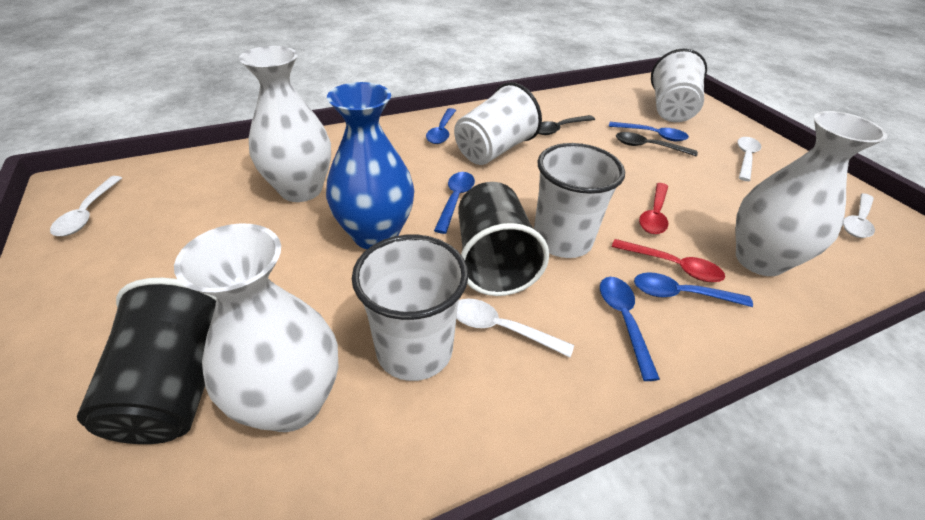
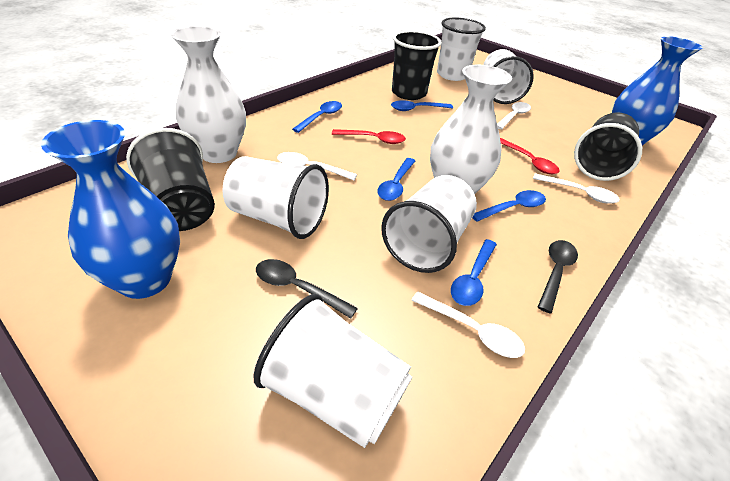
black cup: 2 -> 3
blue vase: 1 -> 2
white cup: 4 -> 5
white vase: 3 -> 2

